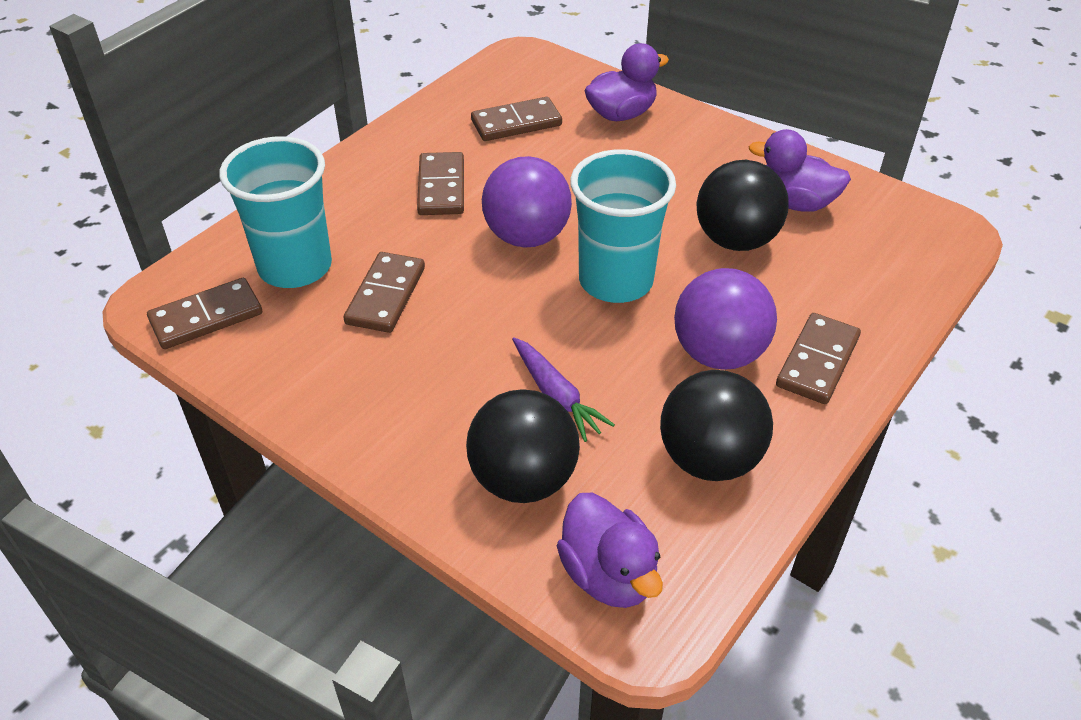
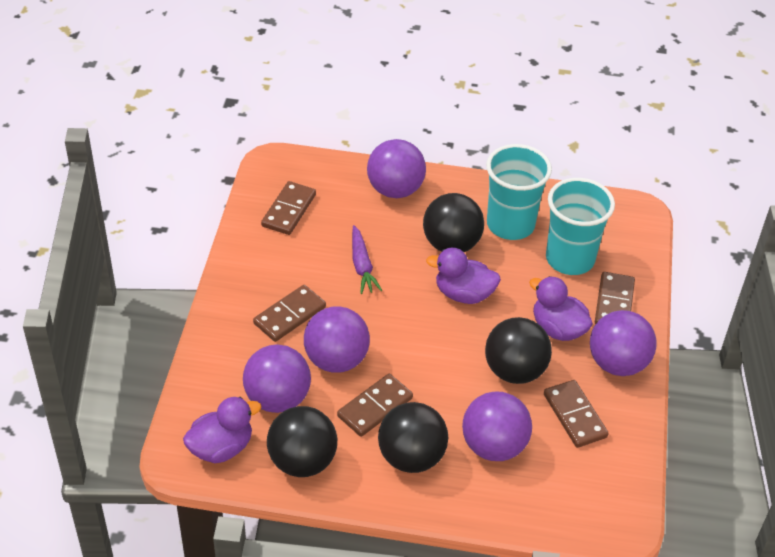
black ball: 3 -> 4
purple ball: 2 -> 5

